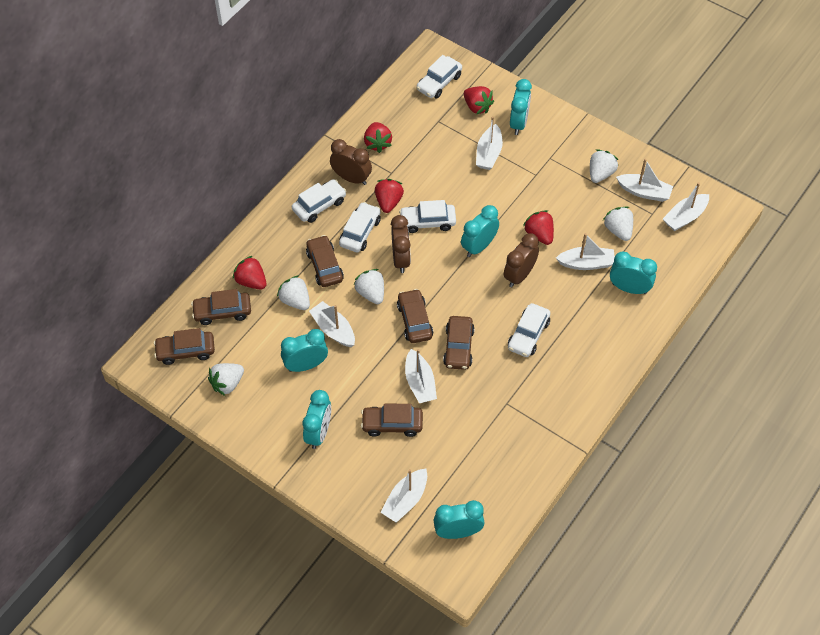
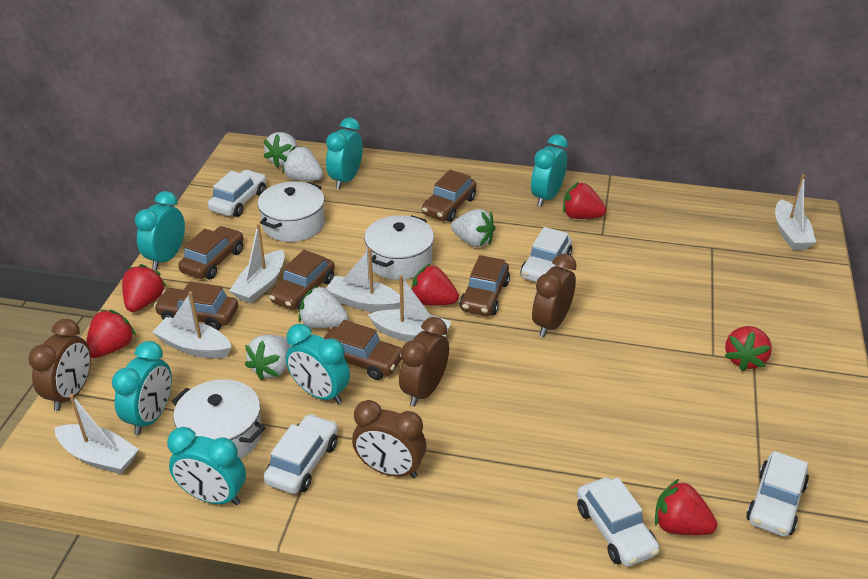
brown clock: 3 -> 4
red strawberry: 5 -> 6
white boat: 7 -> 6
white pot: 0 -> 3

